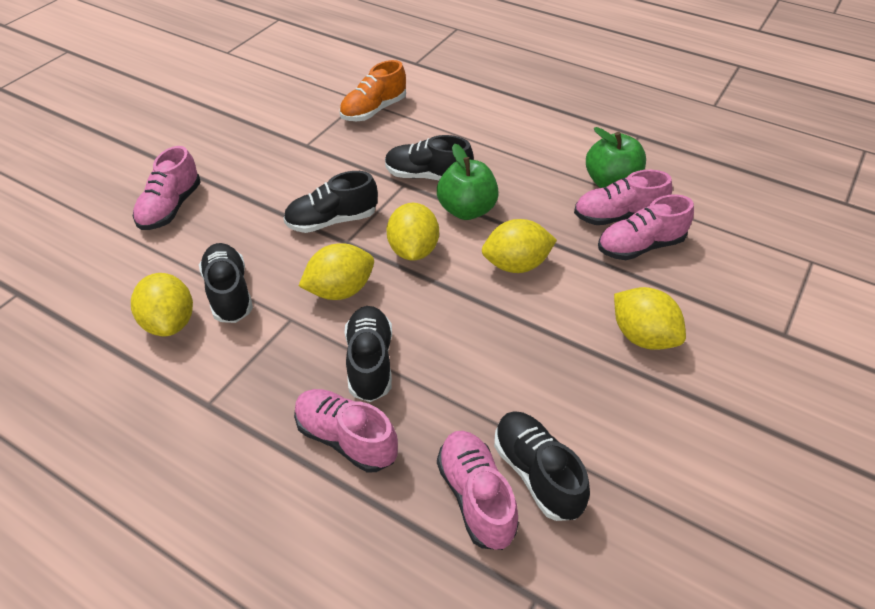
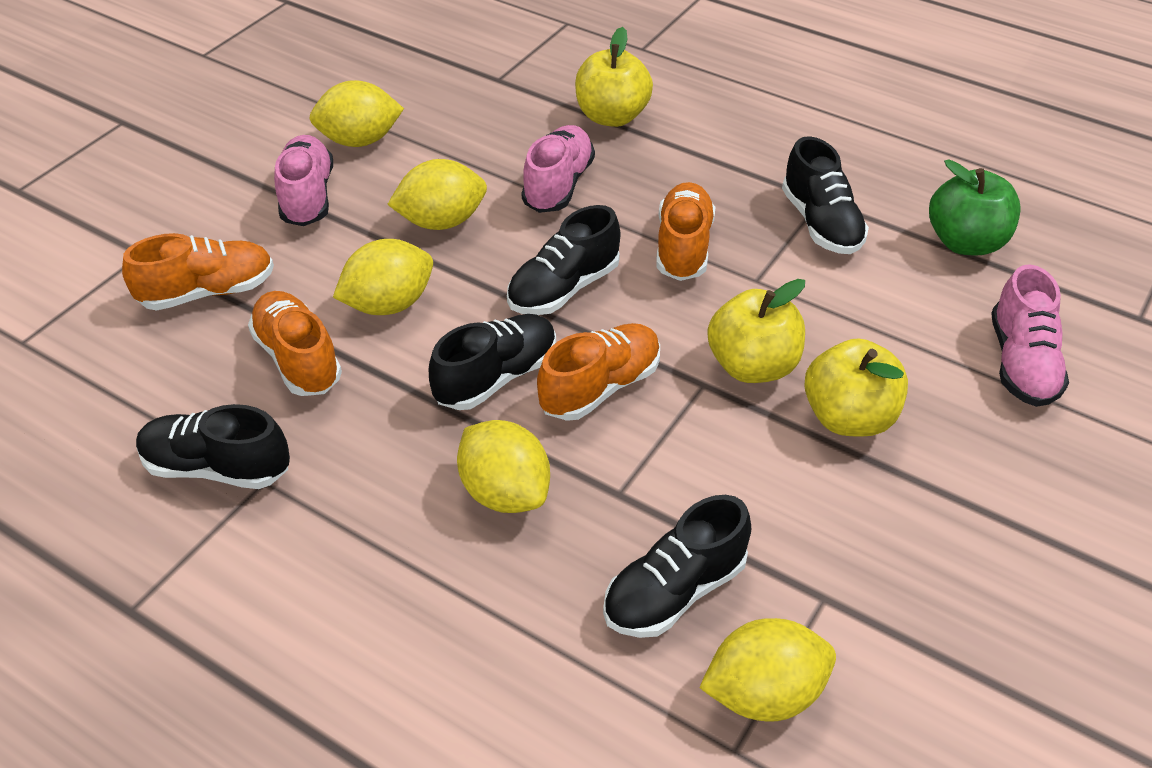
green apple: 2 -> 1
orange shoe: 1 -> 4
pink shoe: 5 -> 3
yellow apple: 0 -> 3

